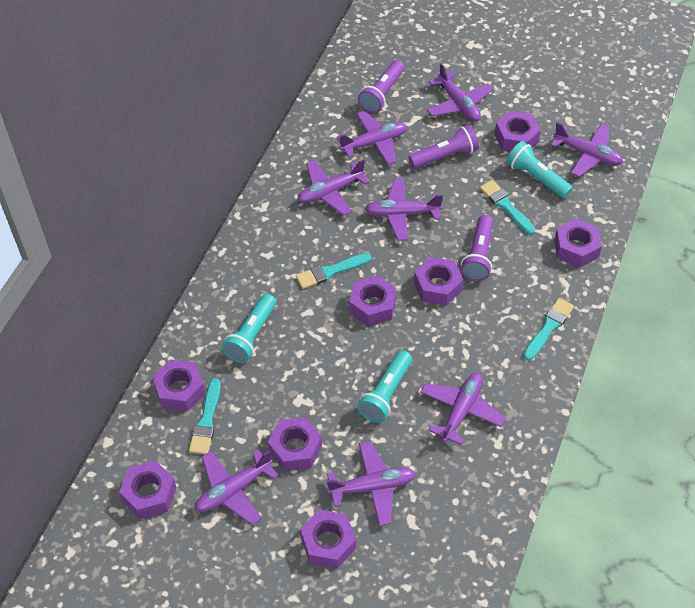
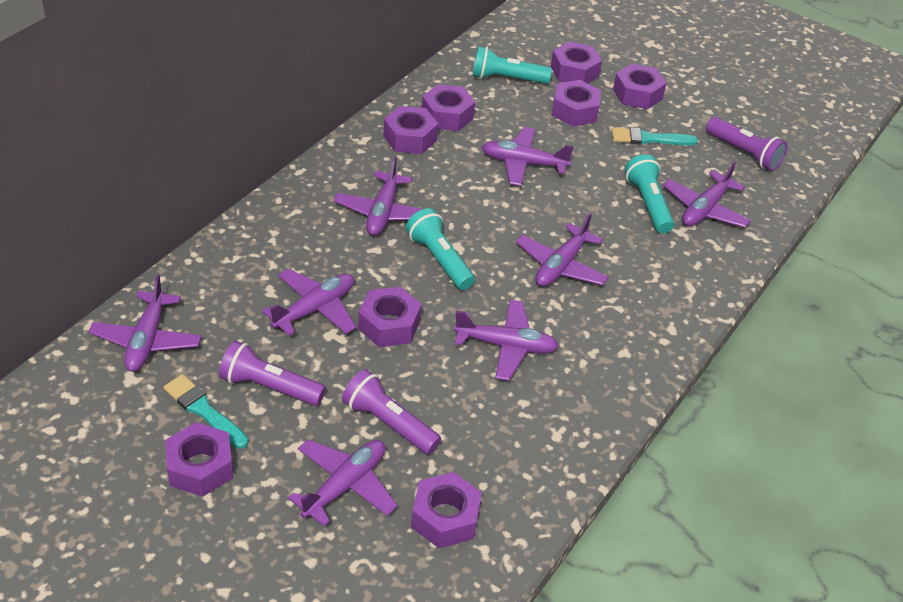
turquoise brush: 4 -> 2

